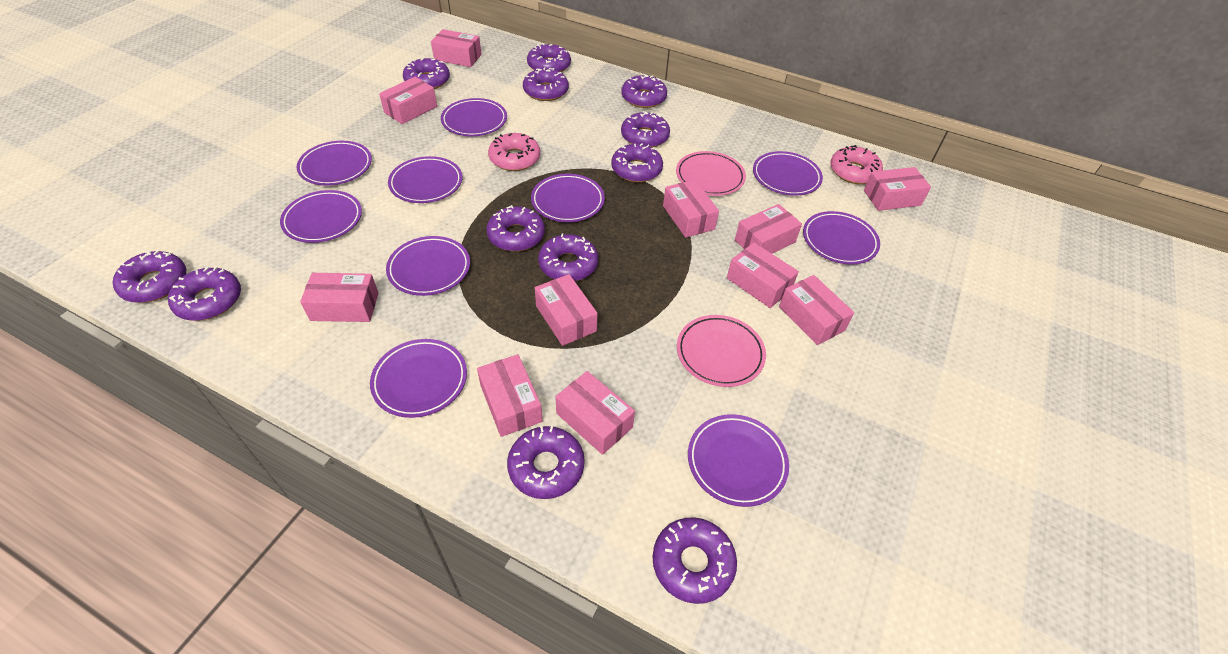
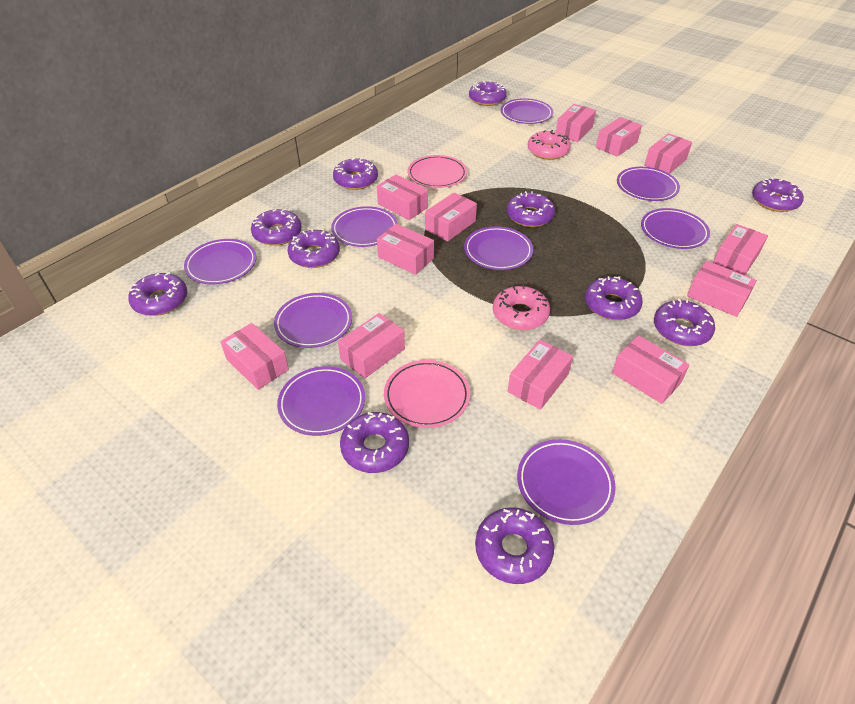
pink box: 11 -> 12
purple donut: 12 -> 11
purple plate: 10 -> 9

